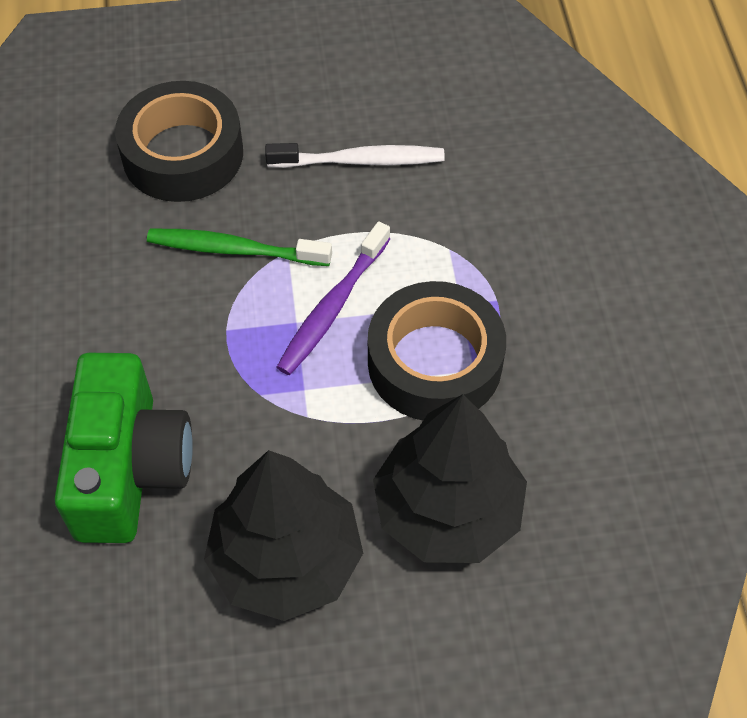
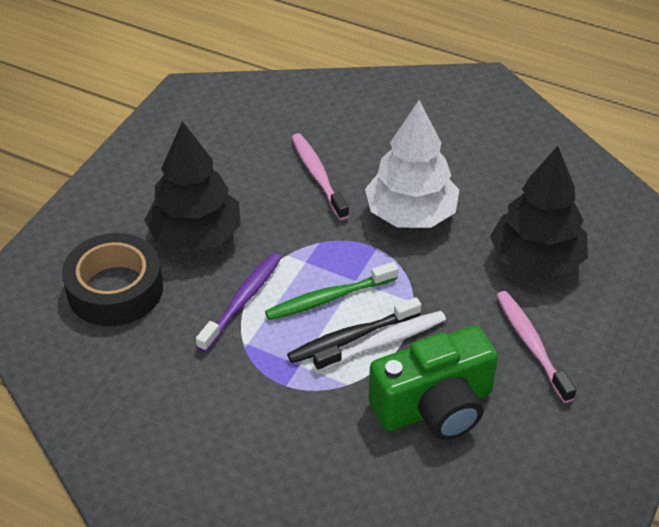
black tape: 2 -> 1
black toothbrush: 0 -> 1
pink toothbrush: 0 -> 2
white tree: 0 -> 1

